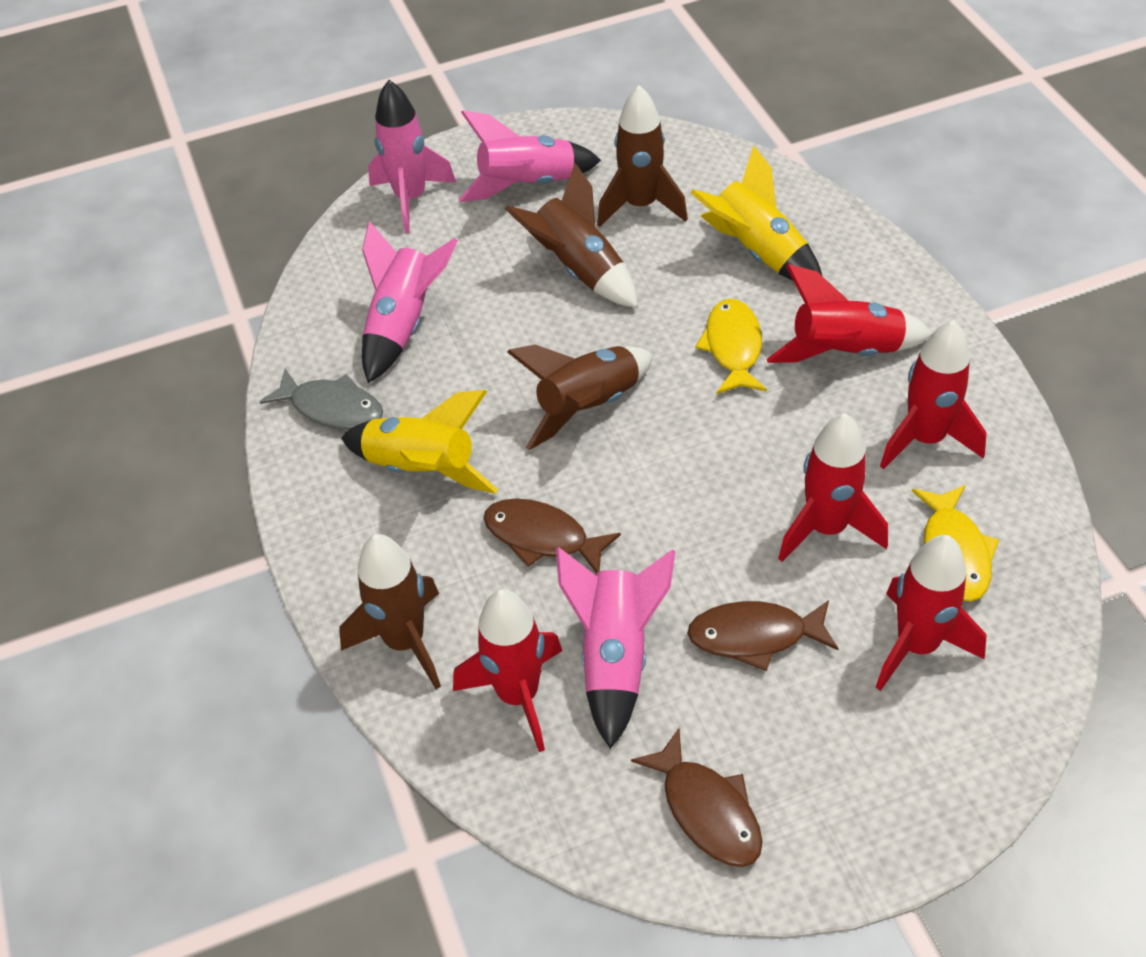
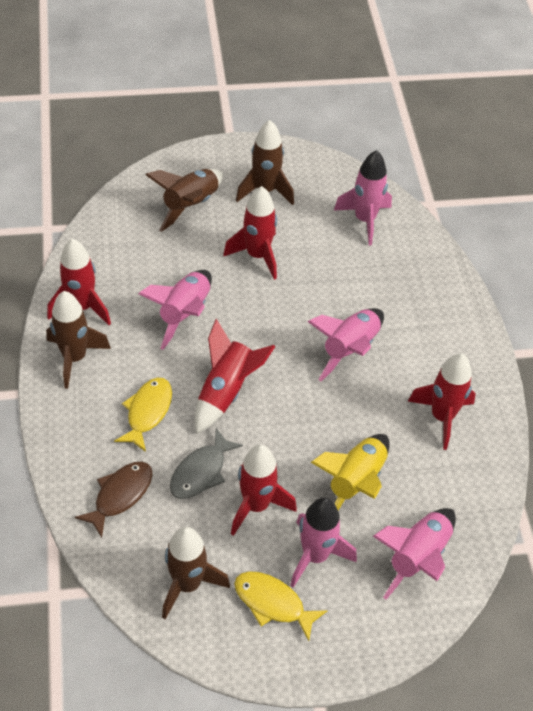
brown fish: 3 -> 1
pink rocket: 4 -> 5
yellow rocket: 2 -> 1

